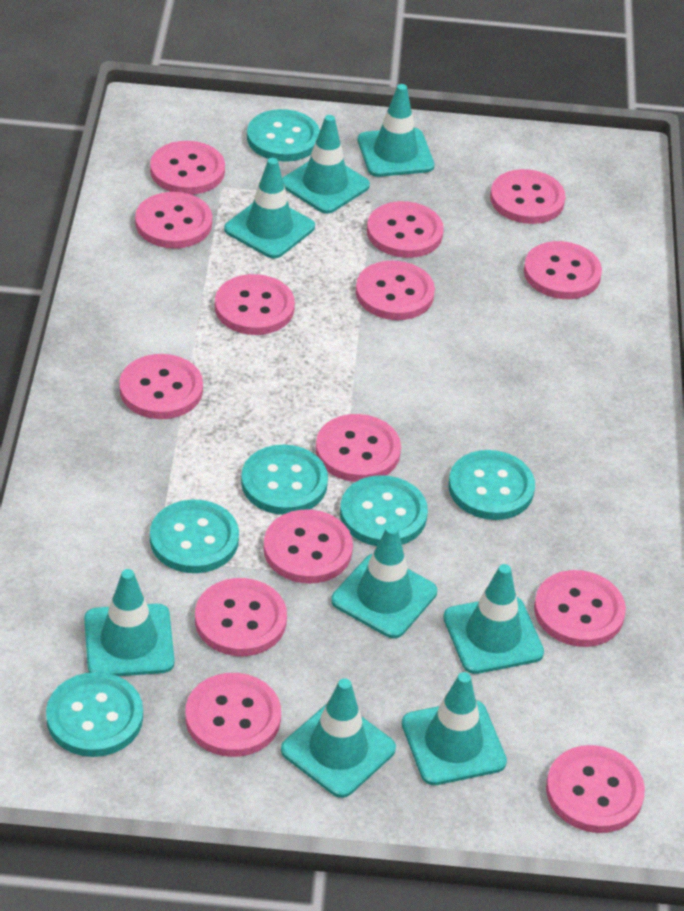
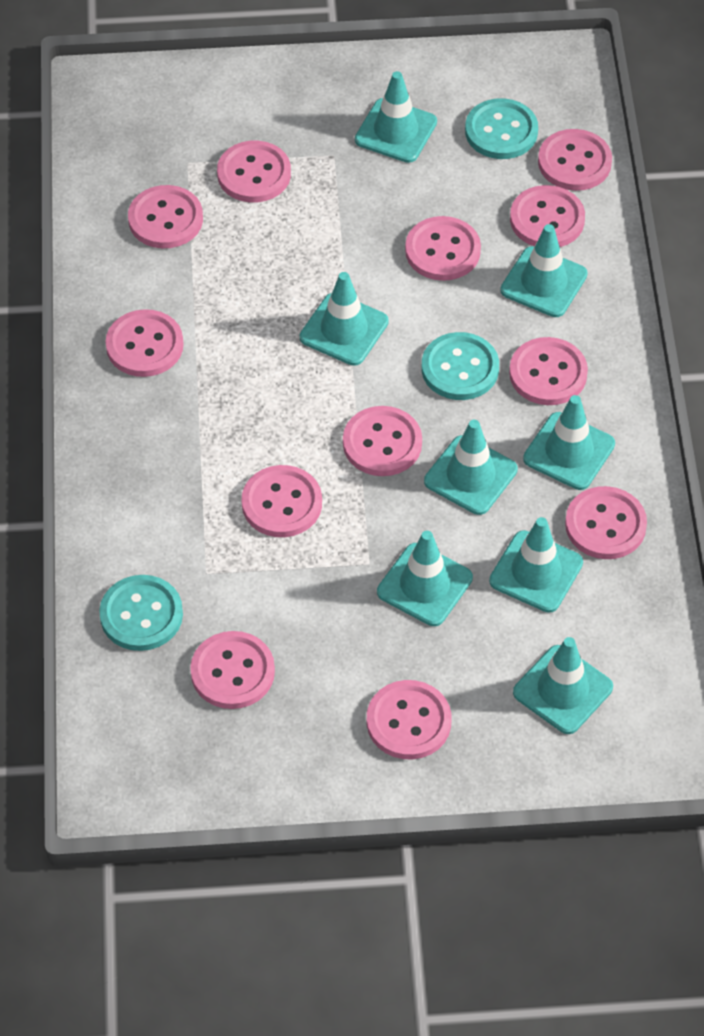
pink button: 14 -> 12
turquoise button: 6 -> 3

